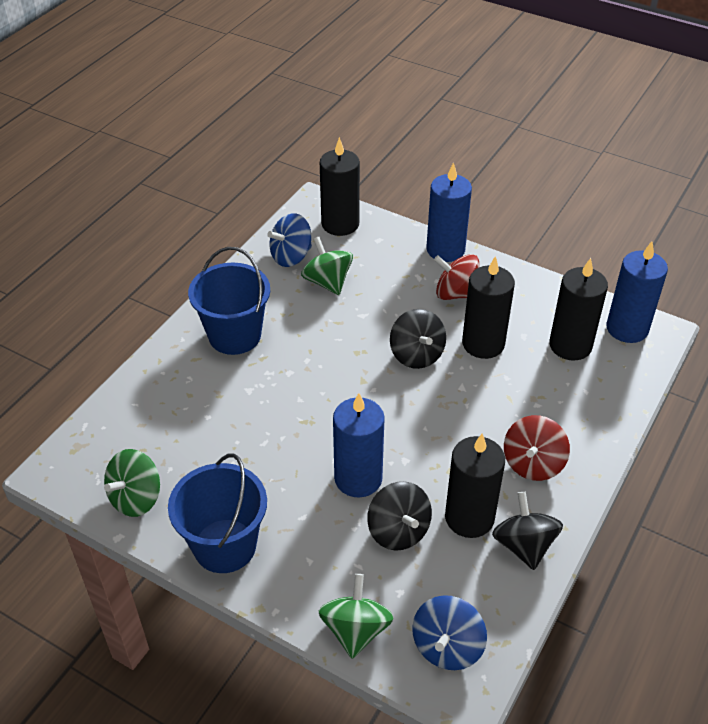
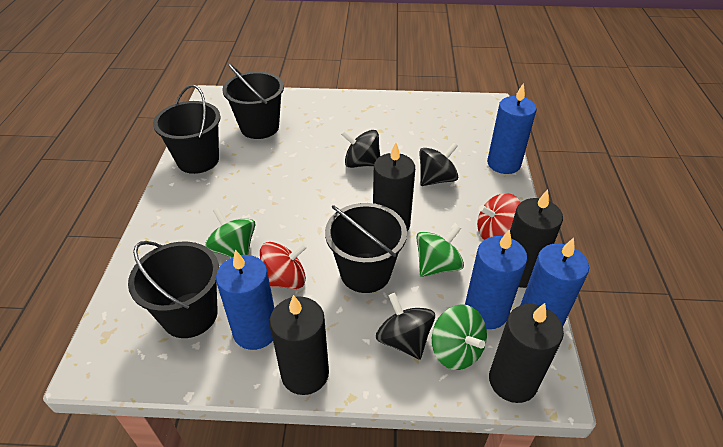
black bucket: 0 -> 4
blue bucket: 2 -> 0
blue candle: 3 -> 4
blue spinning top: 2 -> 0

